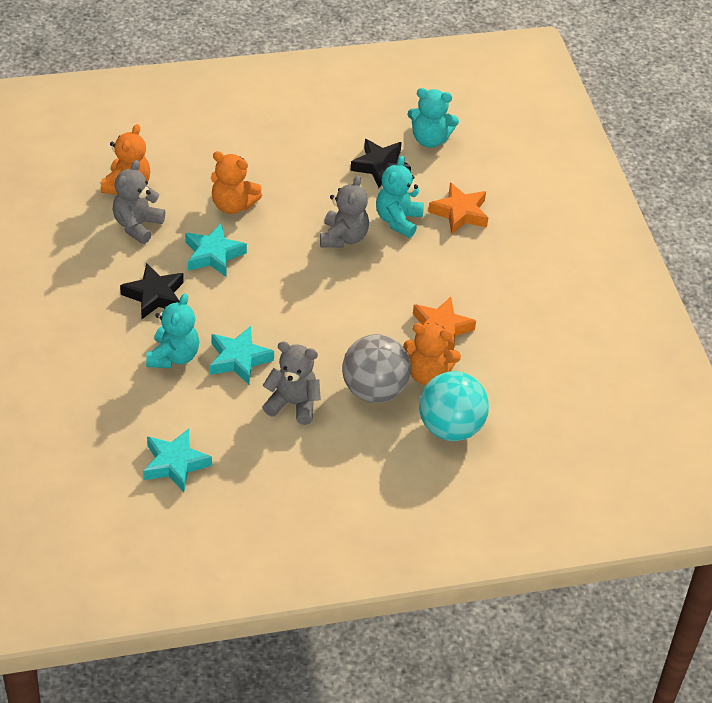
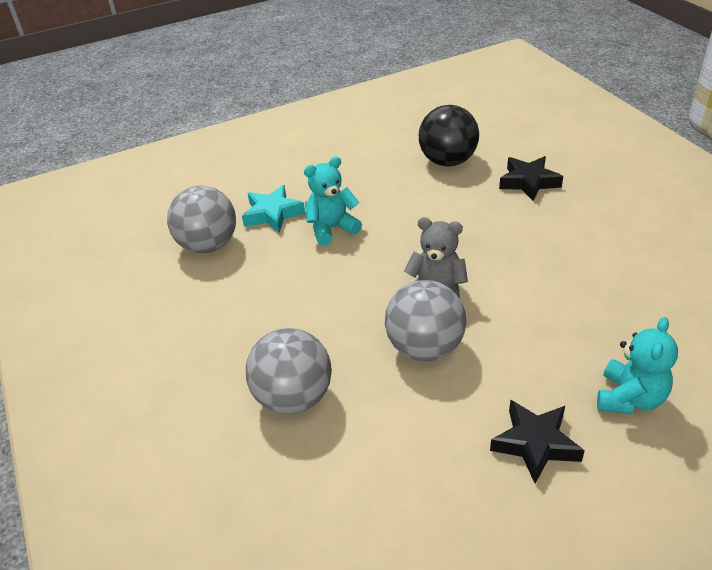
black ball: 0 -> 1
grey ball: 1 -> 3
grey teddy bear: 3 -> 1
orange star: 2 -> 0
orange teddy bear: 3 -> 0
turquoise ball: 1 -> 0
turquoise star: 3 -> 1
turquoise teddy bear: 3 -> 2

